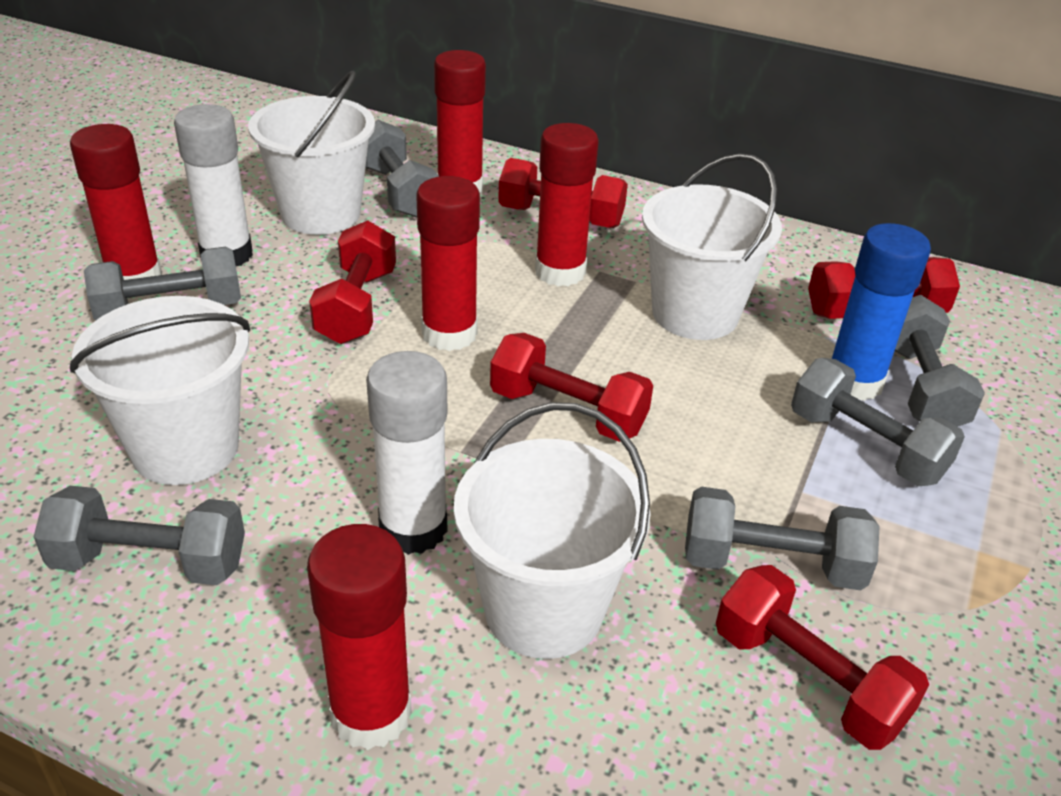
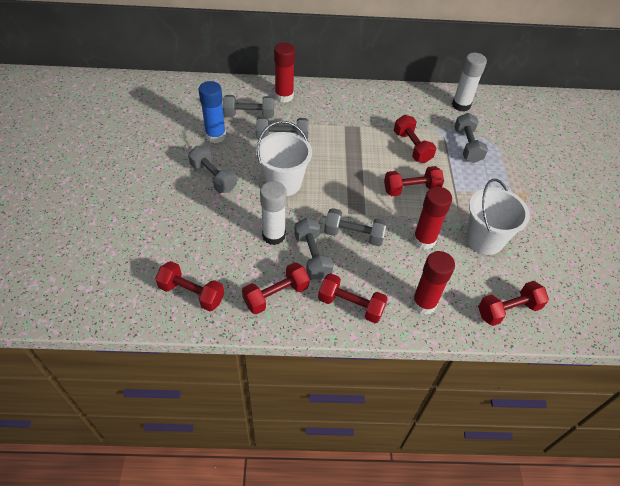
red dumbbell: 5 -> 6
red glue stick: 5 -> 3
white bucket: 4 -> 2

